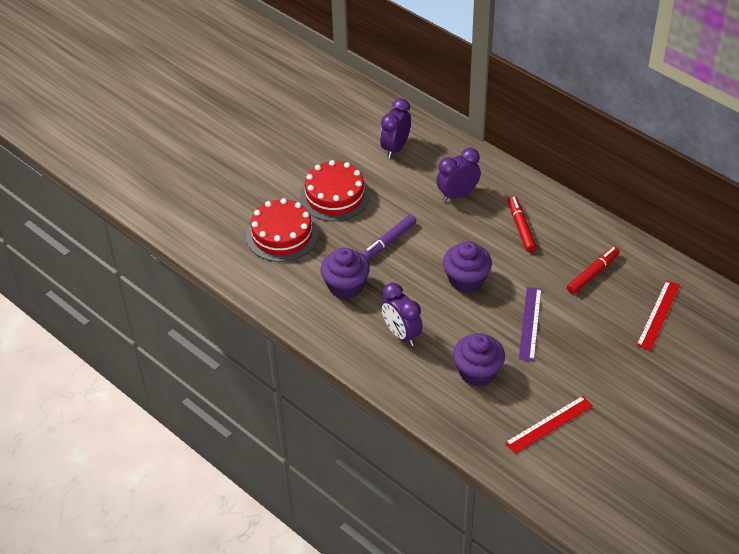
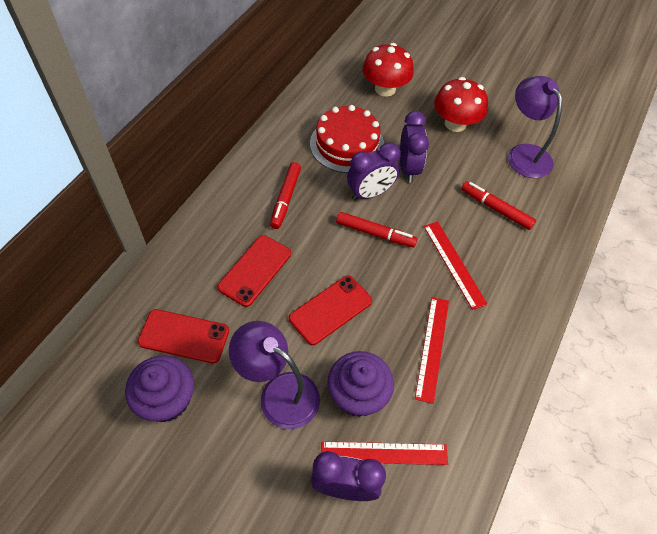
purple cupcake: 3 -> 2
purple lamp: 0 -> 2
purple marker: 1 -> 0
purple ruler: 1 -> 0
red cake: 2 -> 1
red marker: 2 -> 3
red mushroom: 0 -> 2
red phone: 0 -> 3
red ruler: 2 -> 3

